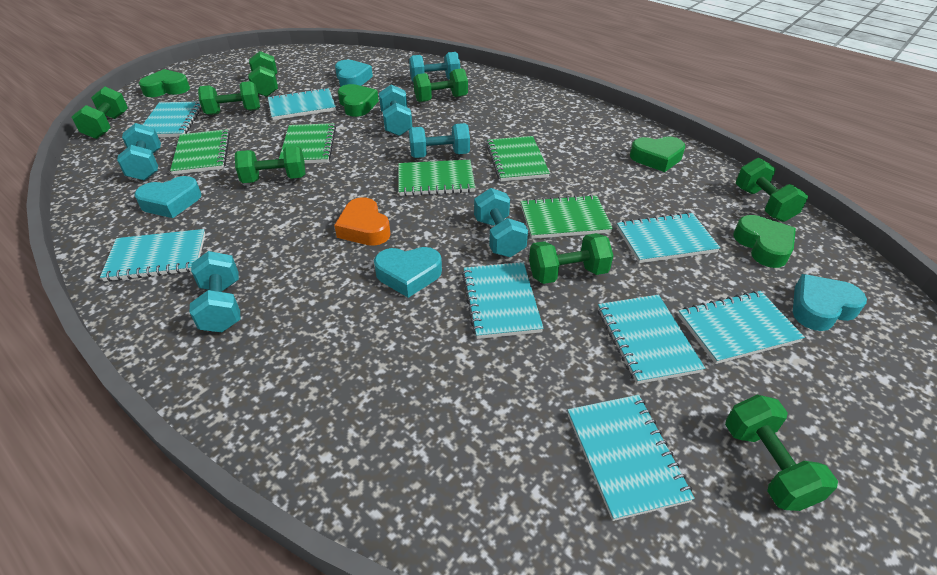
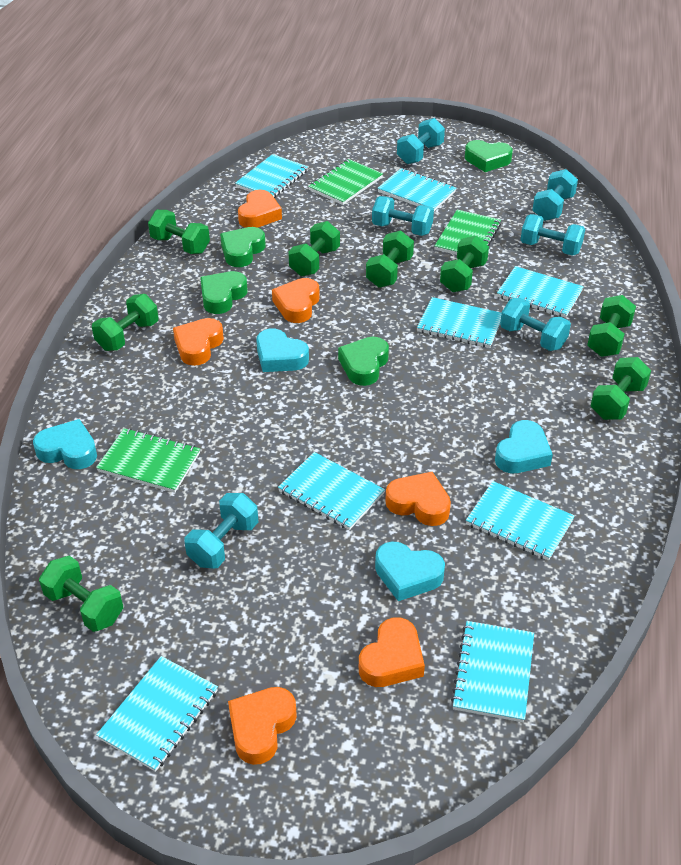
green notebook: 5 -> 3
orange heart: 1 -> 6

